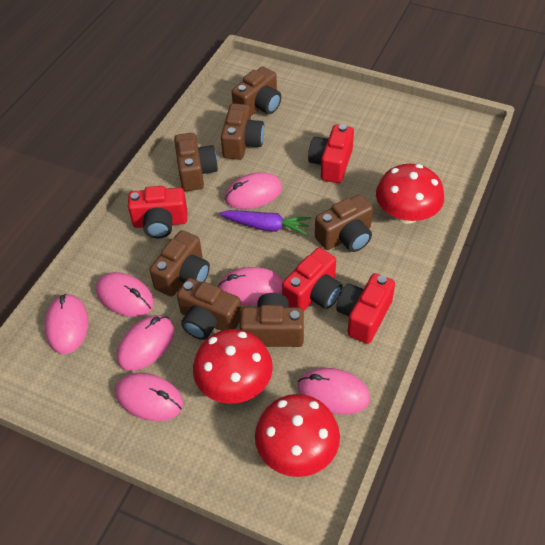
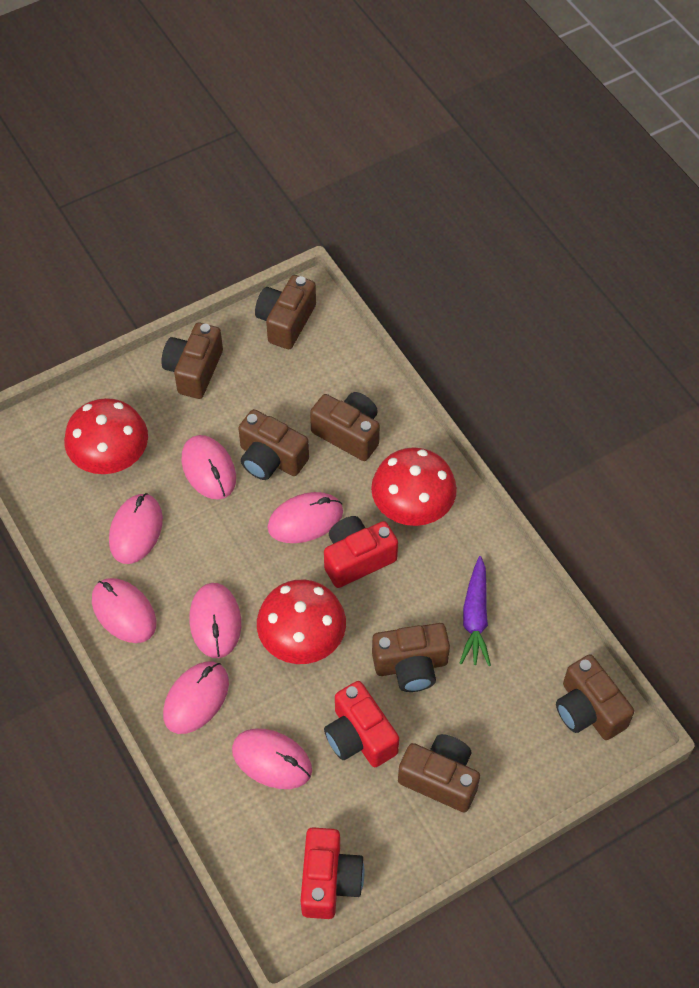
red camera: 4 -> 3

